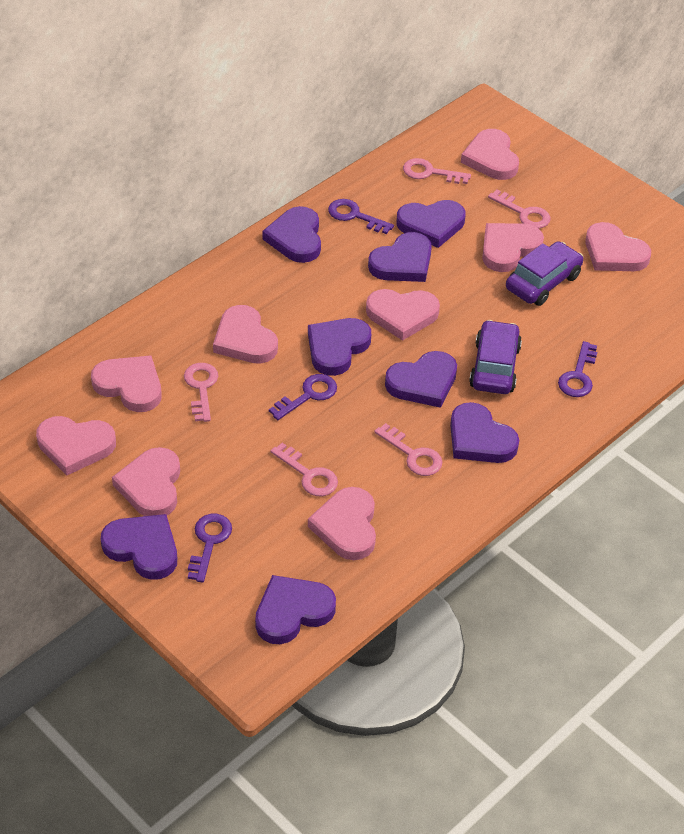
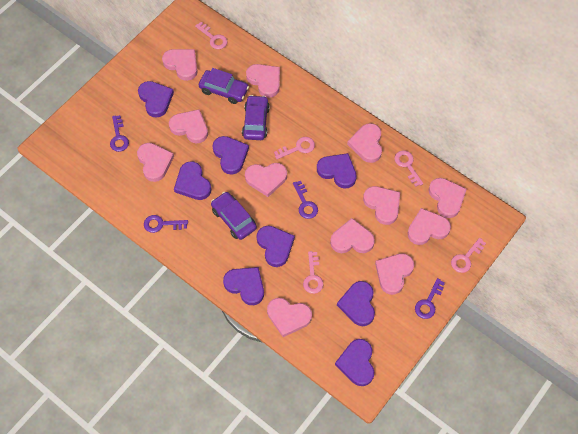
pink heart: 9 -> 12
purple car: 2 -> 3

